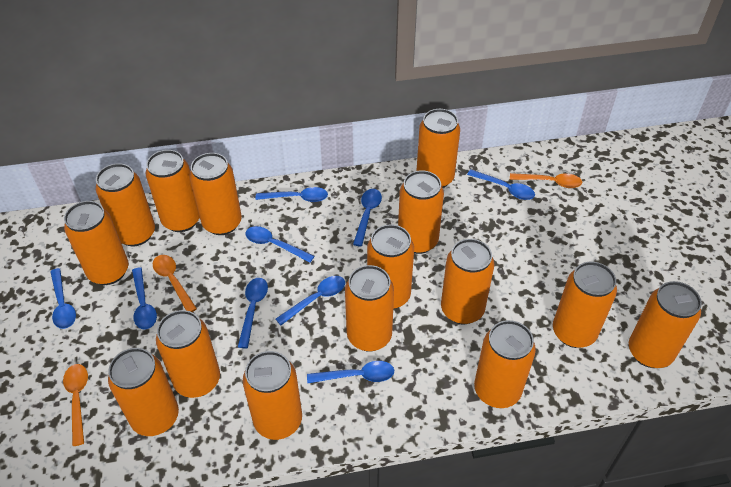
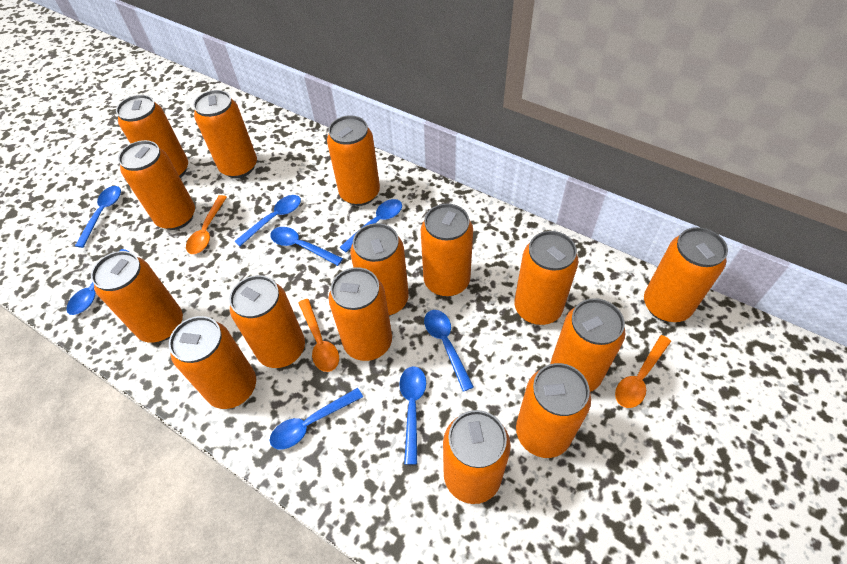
blue spoon: 9 -> 8

